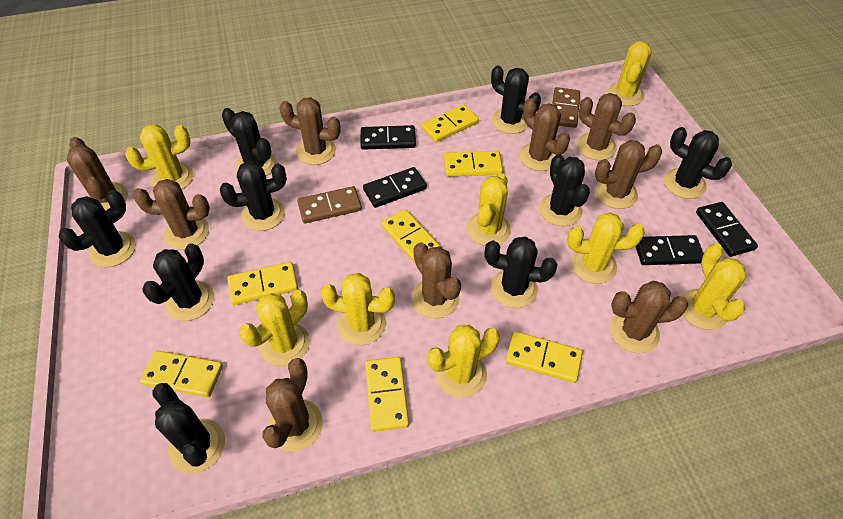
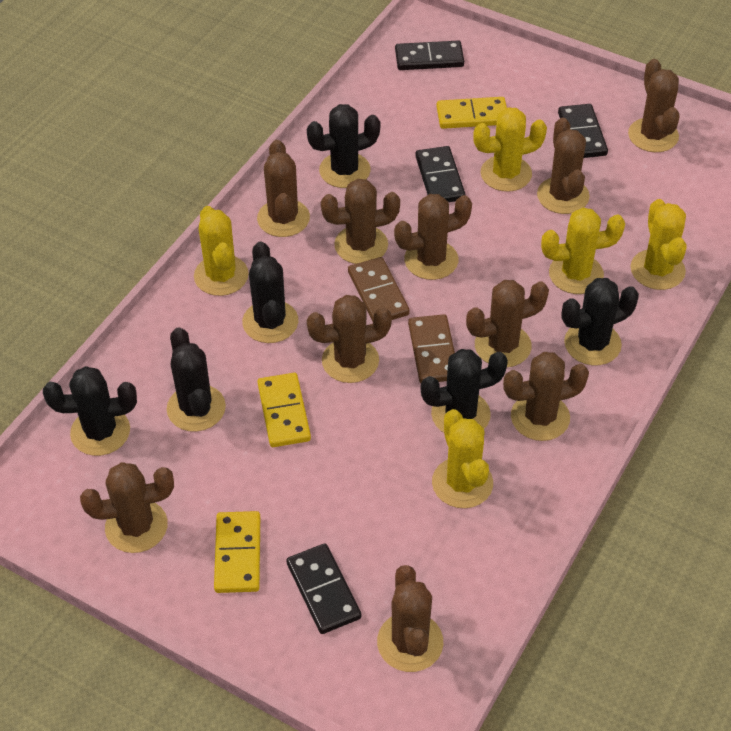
black cactus: 9 -> 6
brown cactus: 9 -> 10
yellow cactus: 8 -> 5
yellow domino: 7 -> 3

